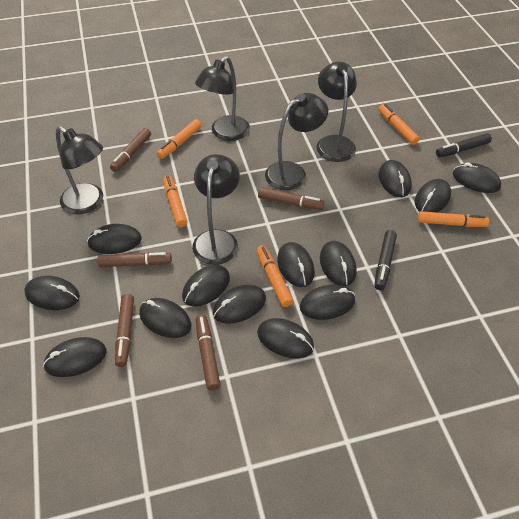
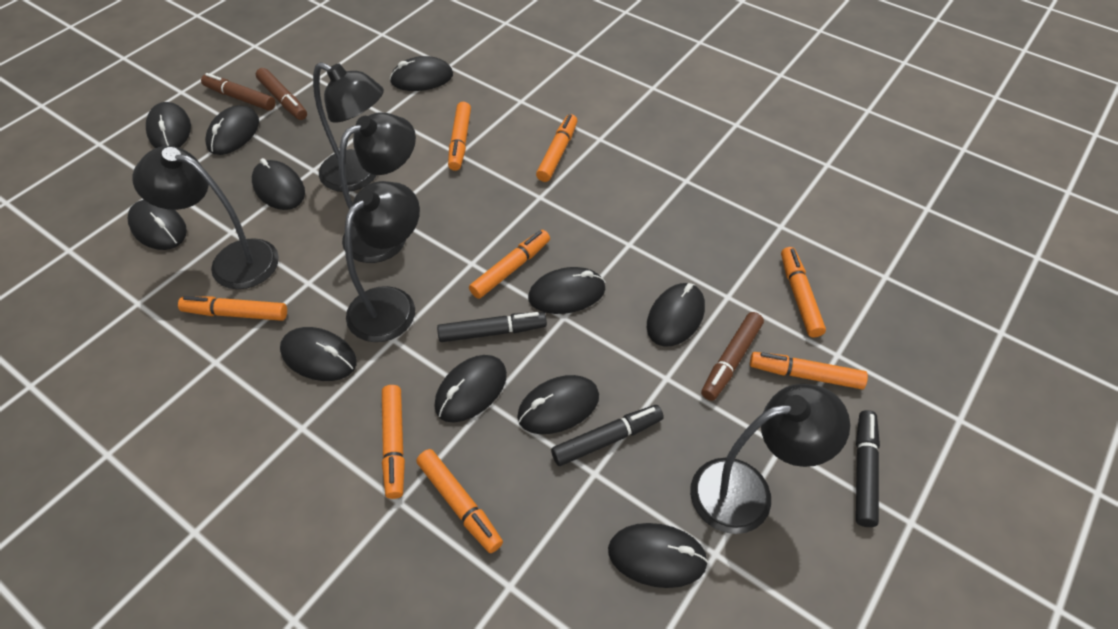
black marker: 2 -> 3
black mouse: 13 -> 11
brown marker: 5 -> 3
orange marker: 5 -> 8

